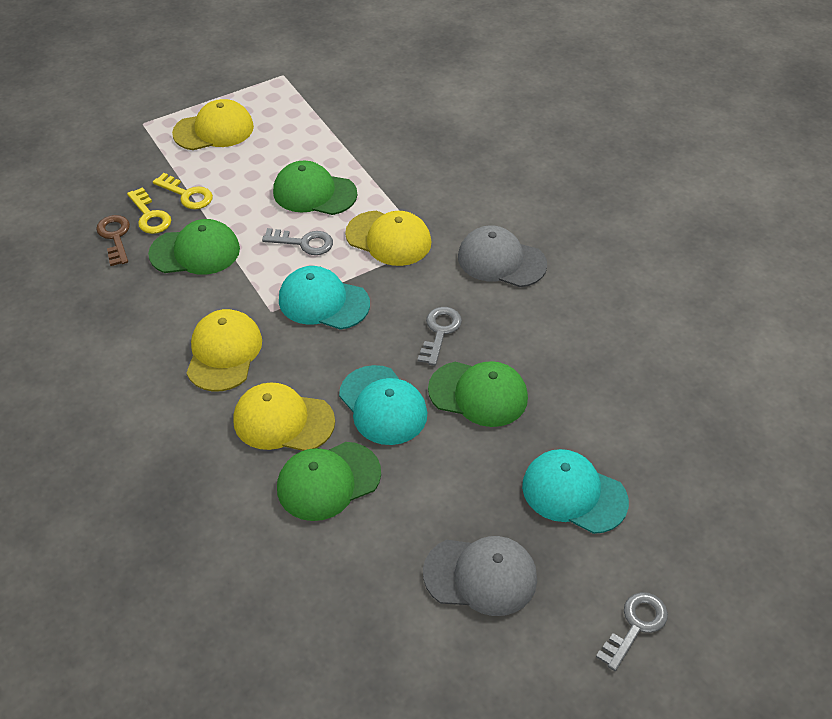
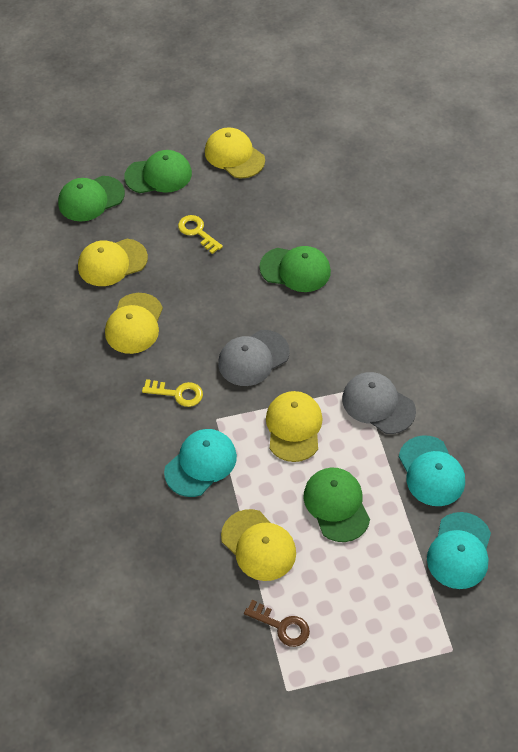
grey key: 3 -> 0
yellow cap: 4 -> 5

